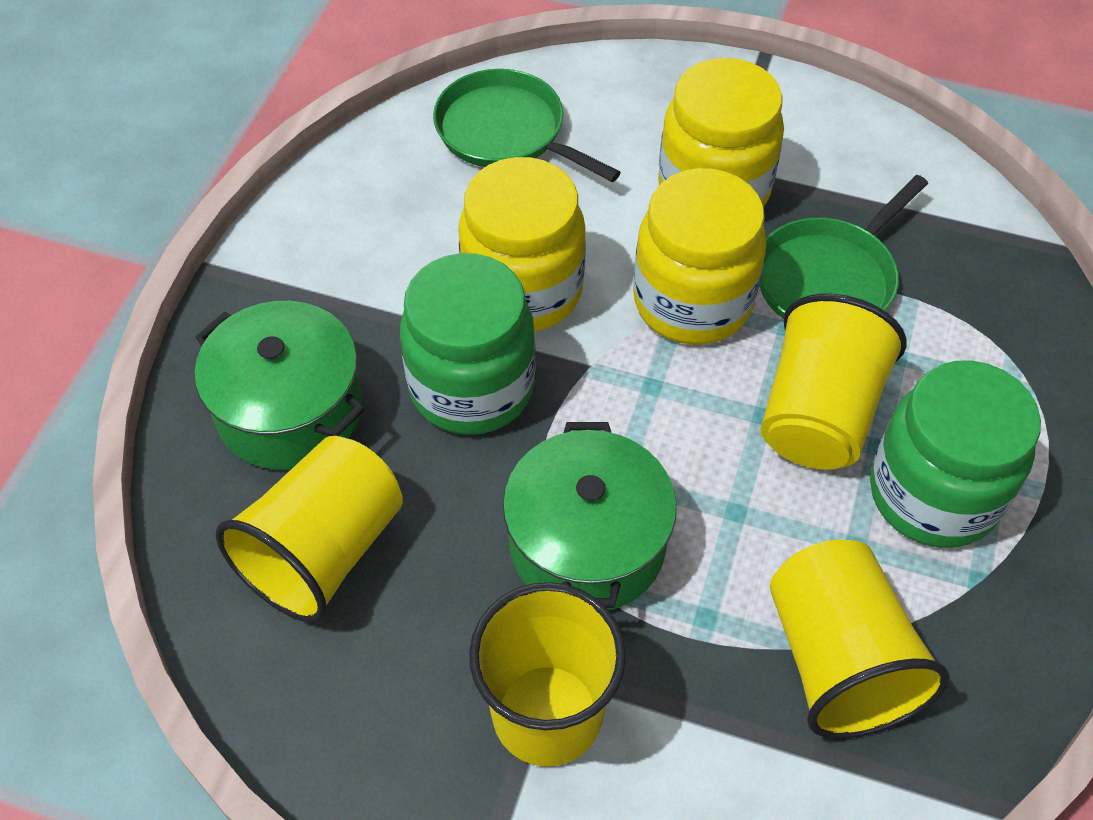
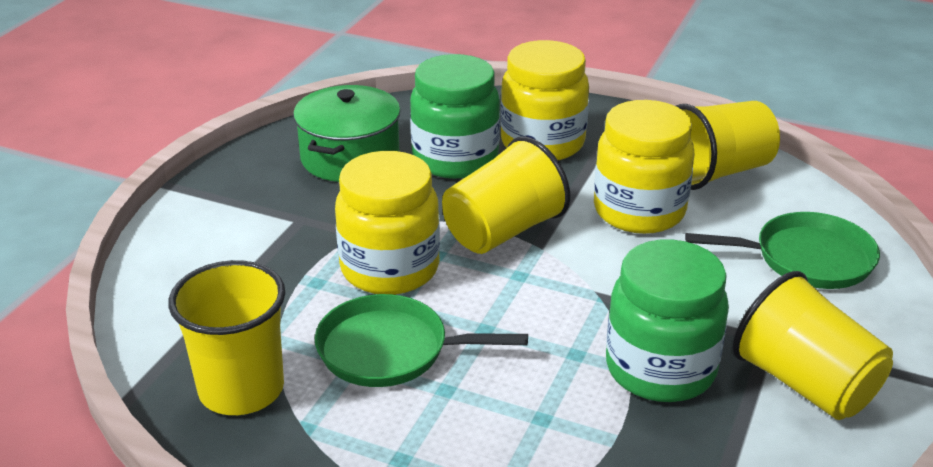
green pot: 2 -> 1

